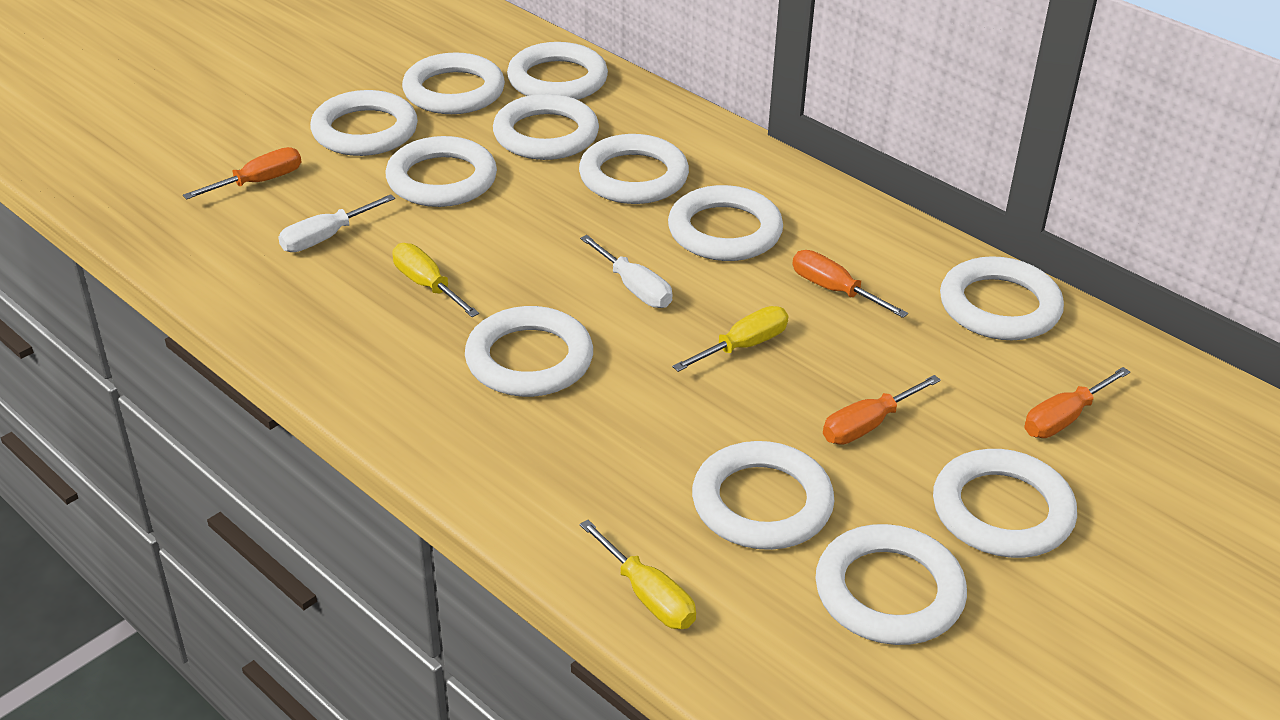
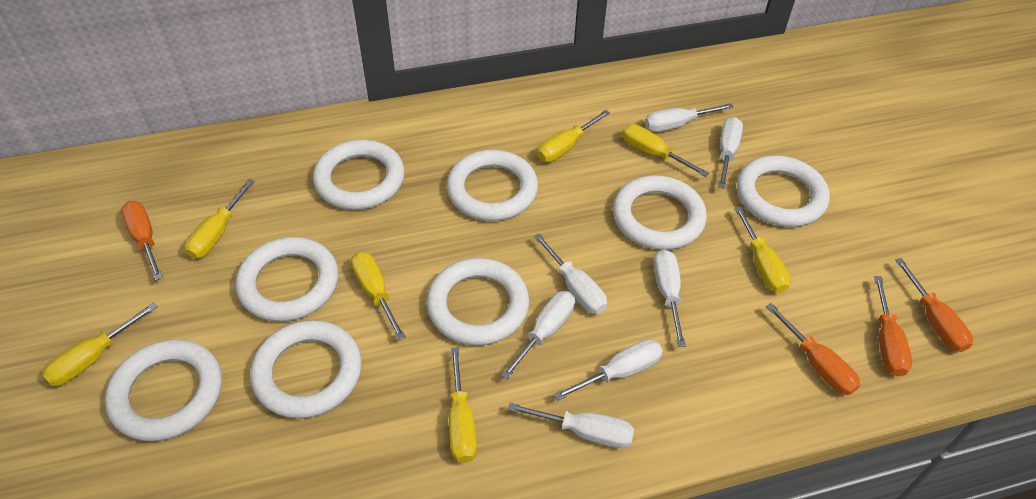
white ring: 12 -> 8
white screwdriver: 2 -> 7
yellow screwdriver: 3 -> 7

